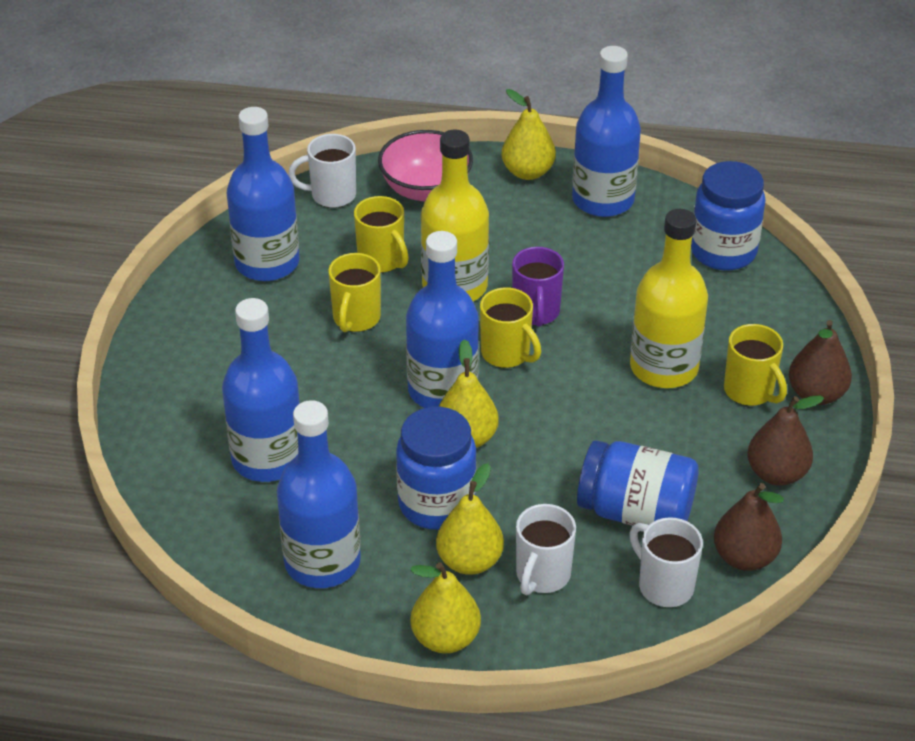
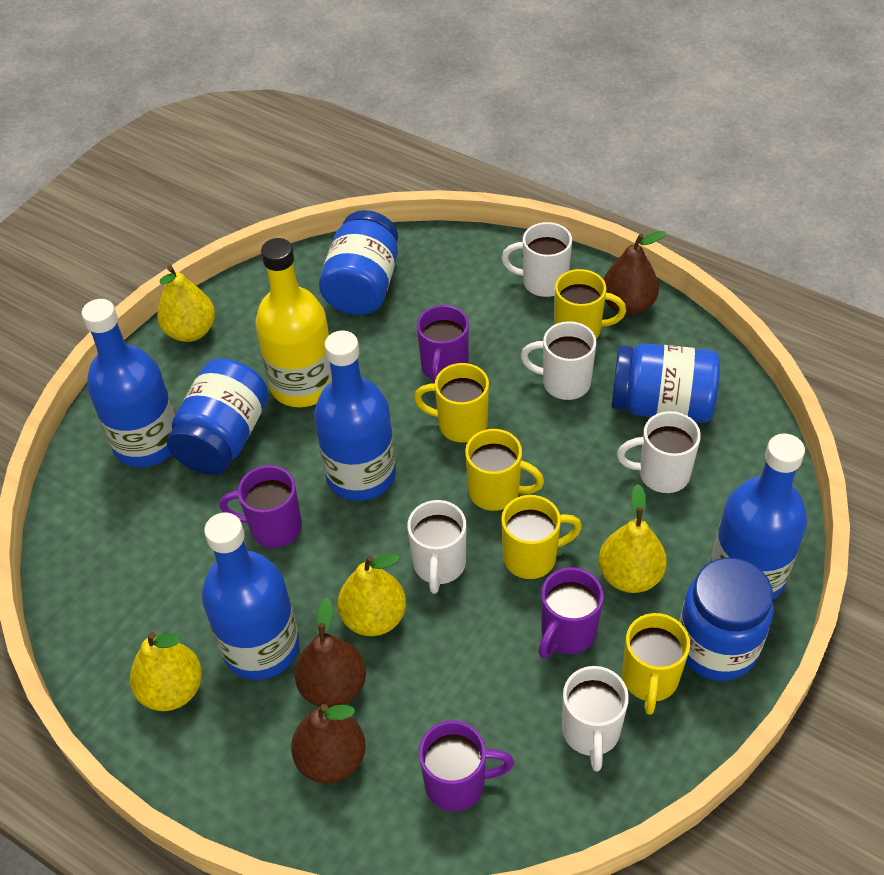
blue bottle: 5 -> 4
blue jar: 3 -> 4
pink bowl: 1 -> 0
purple mug: 1 -> 4
white mug: 3 -> 5
yellow bottle: 2 -> 1
yellow mug: 4 -> 5

